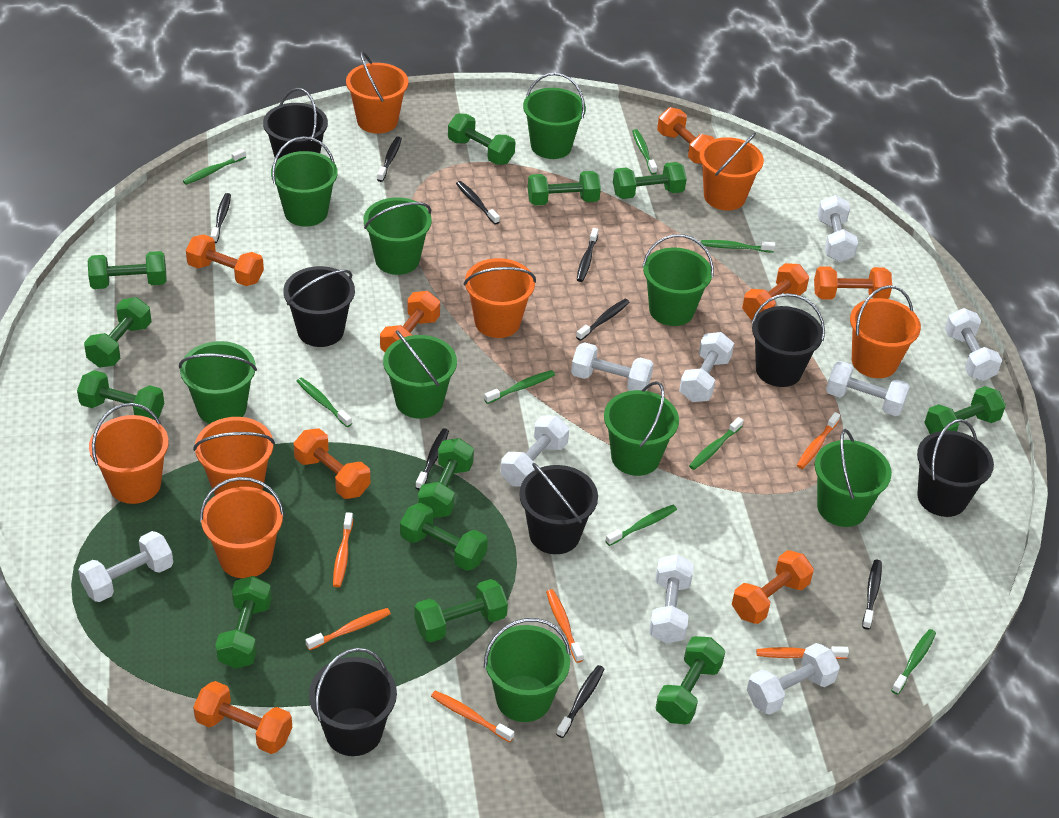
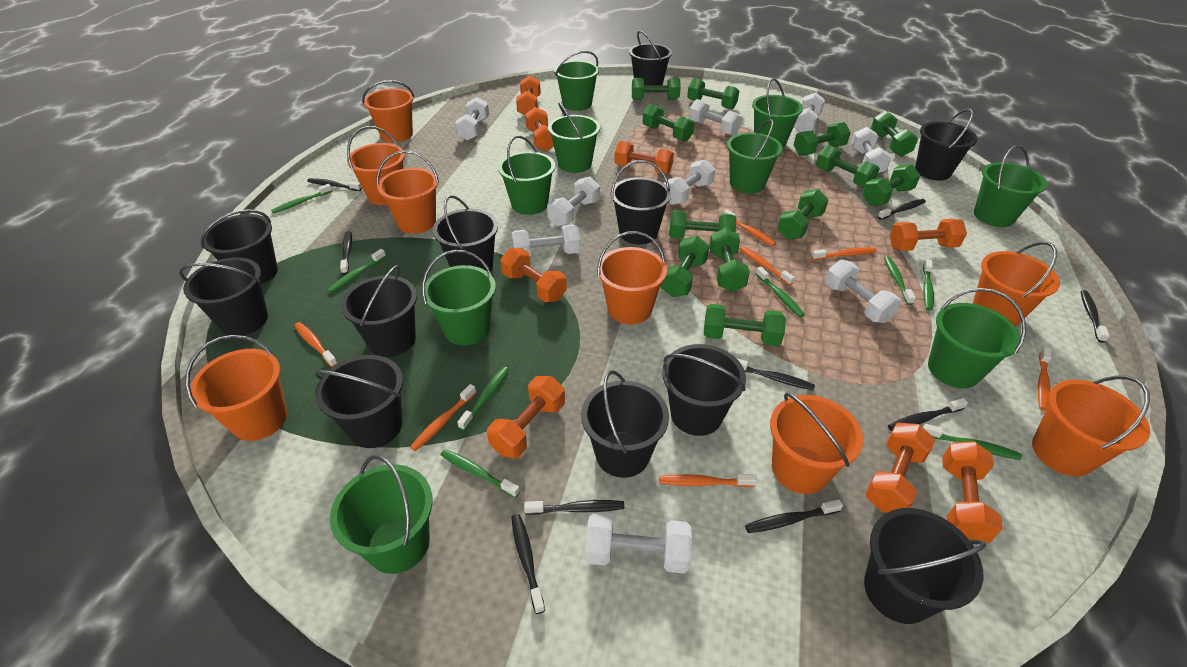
black bucket: 6 -> 11
black toothbrush: 8 -> 9
orange bucket: 7 -> 8
orange toothbrush: 6 -> 7

